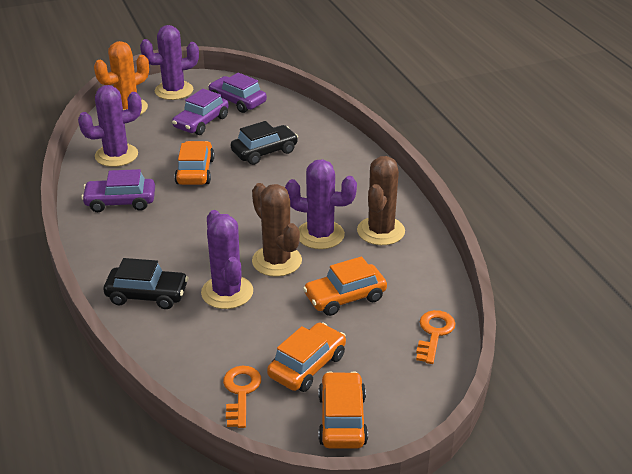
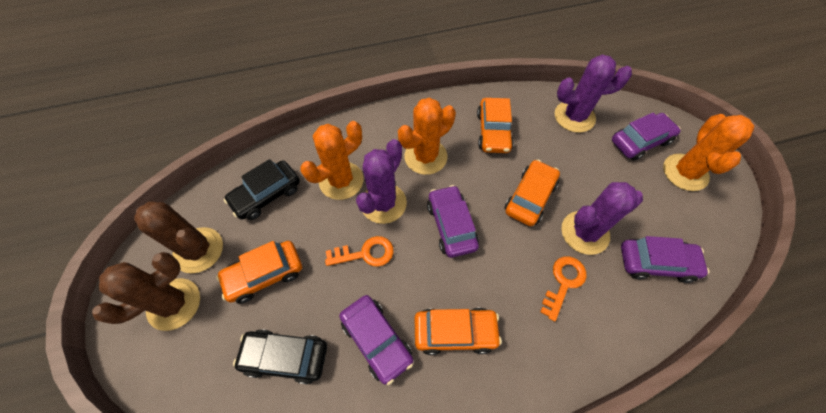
orange cactus: 1 -> 3
purple cactus: 4 -> 3
purple car: 3 -> 4

